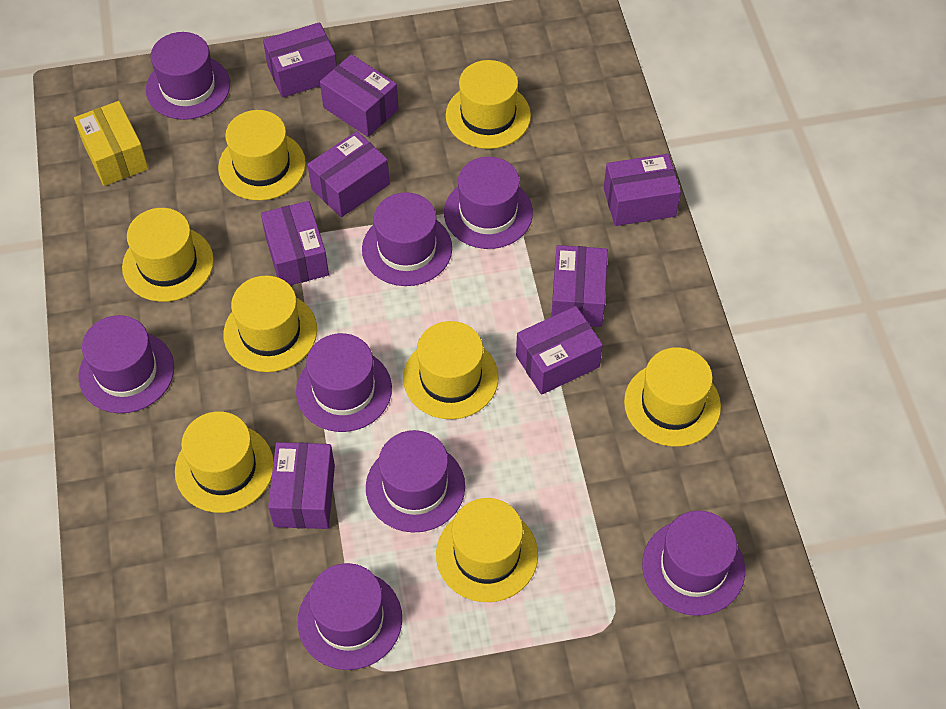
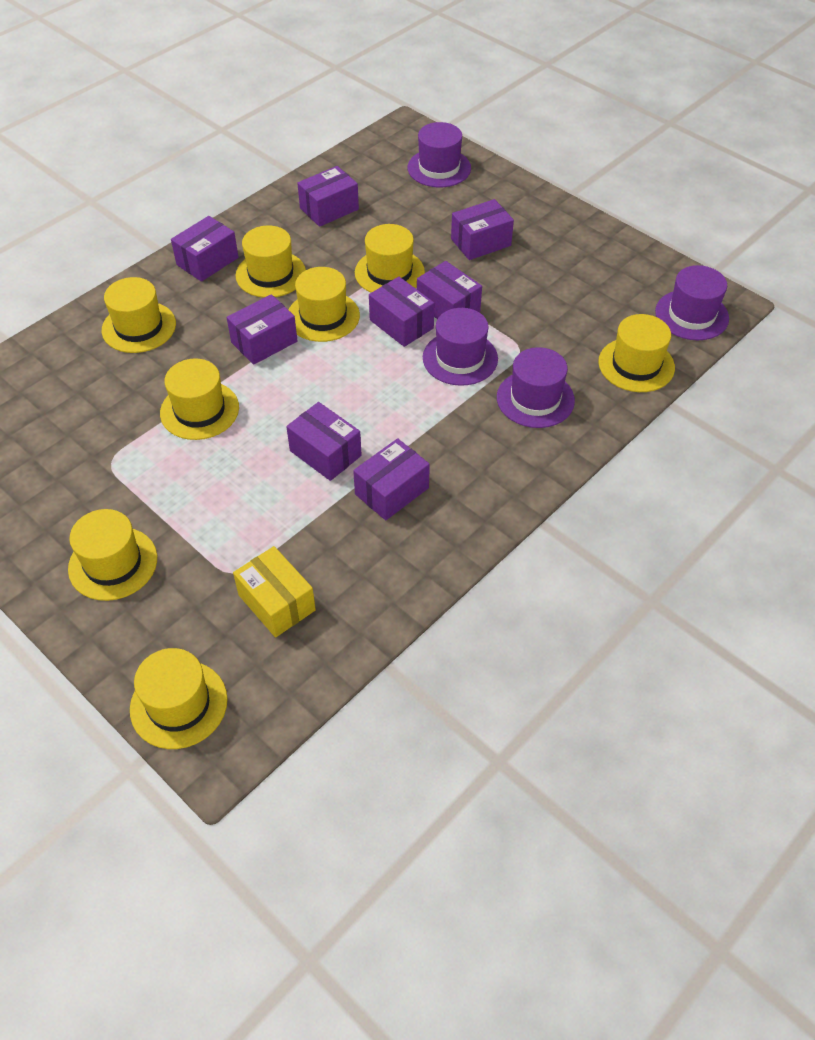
purple hat: 8 -> 4

